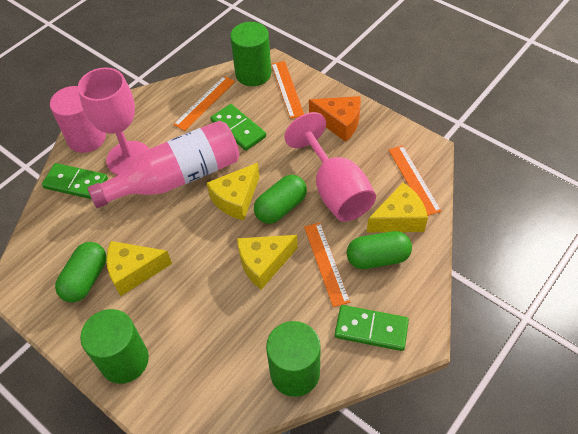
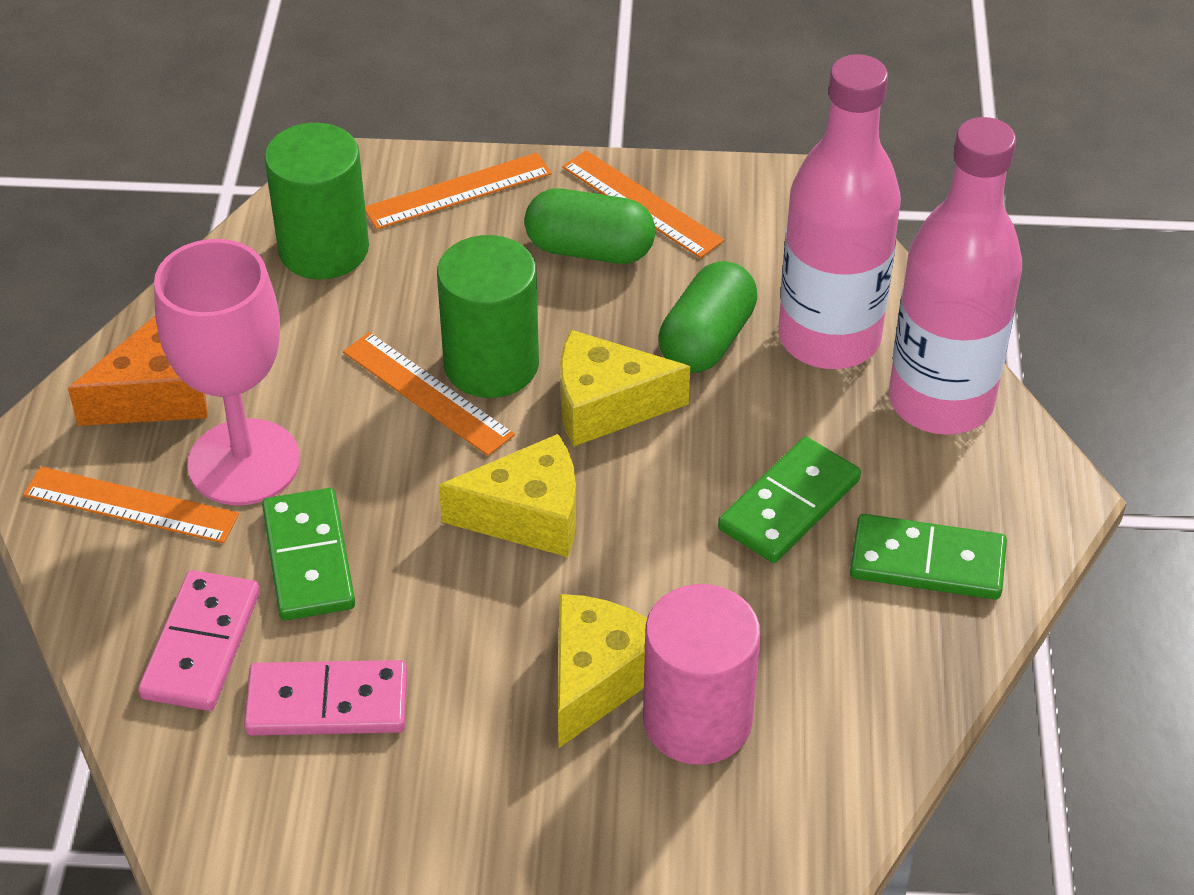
green capsule: 3 -> 2
green cylinder: 3 -> 2
pink bottle: 1 -> 2
pink domino: 0 -> 2
pink goblet: 2 -> 1
yellow cheese: 4 -> 3

